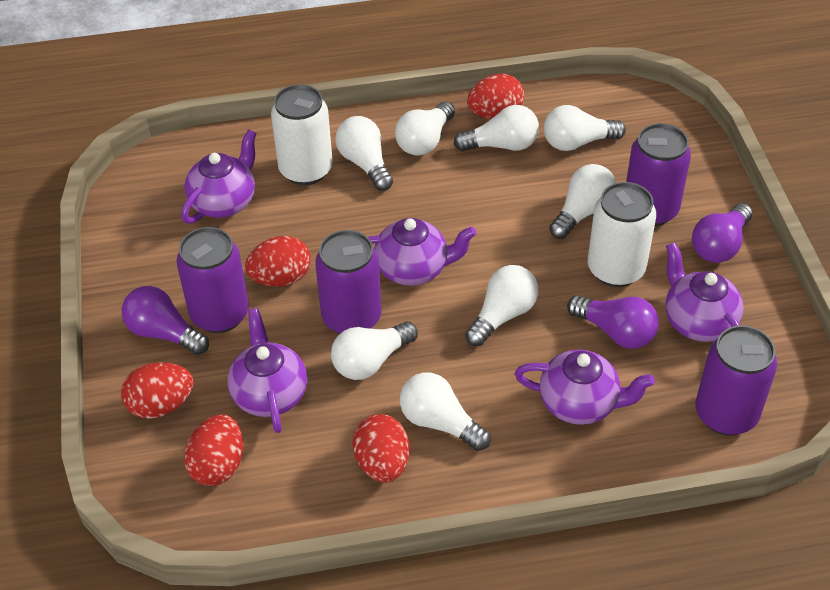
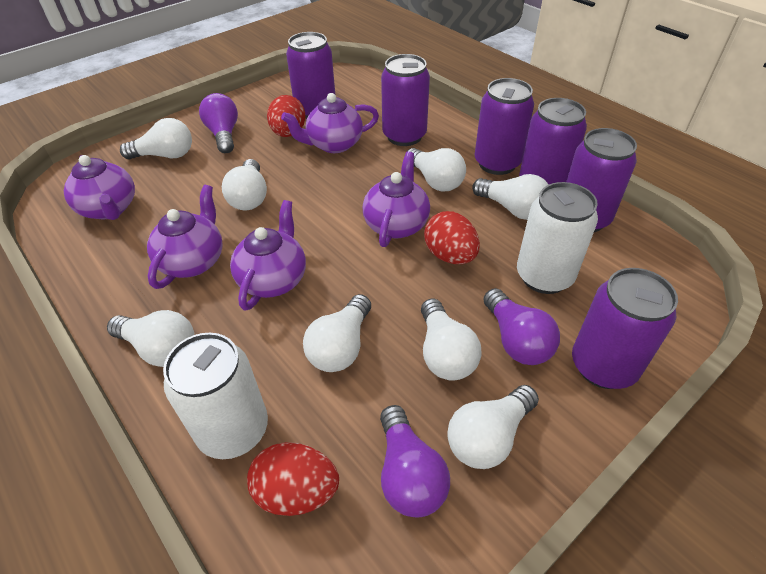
purple can: 4 -> 6
red egg: 5 -> 3

